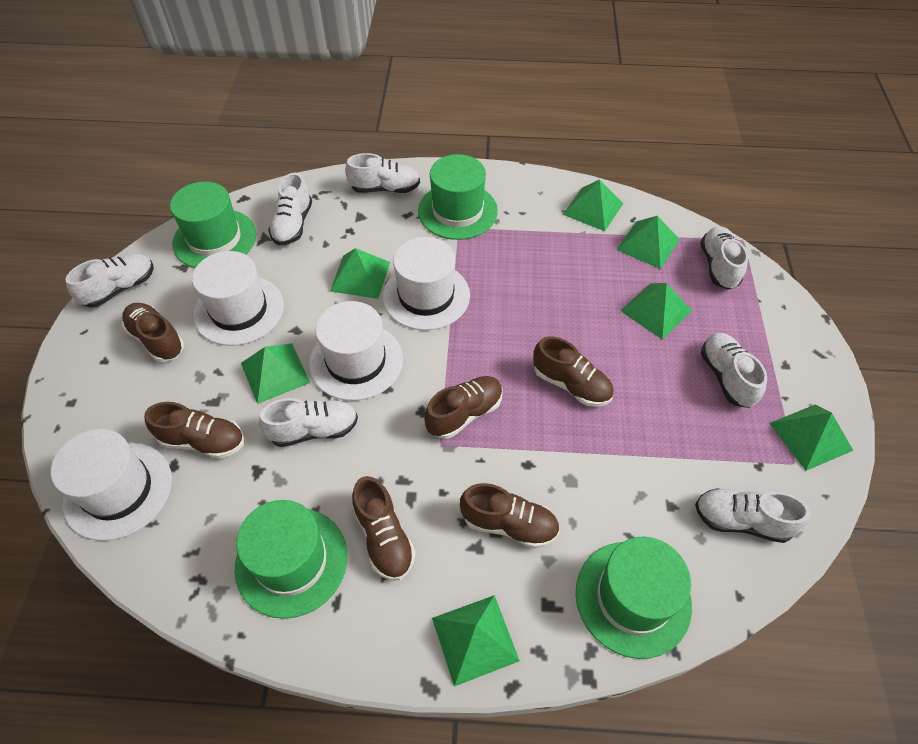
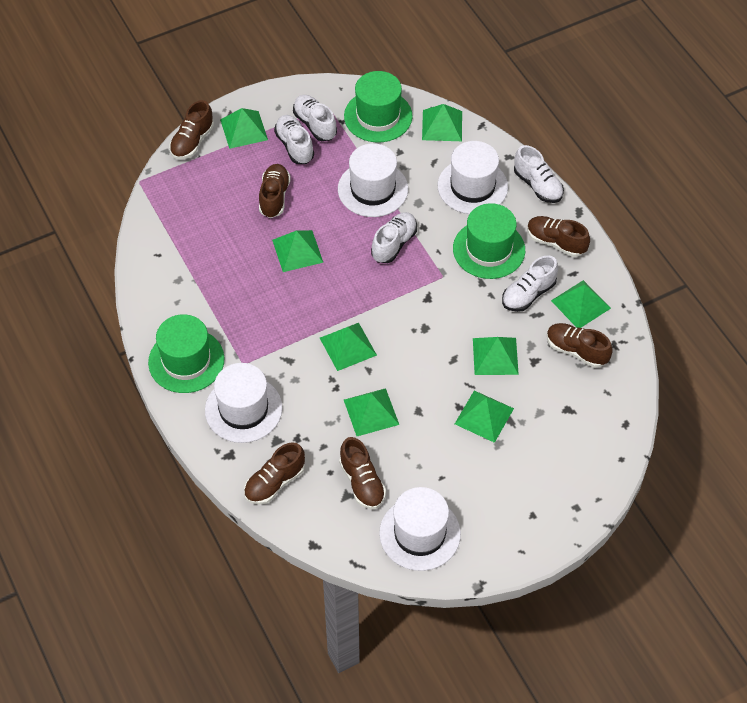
green hat: 4 -> 3
green pyramid: 7 -> 8
white shoe: 7 -> 5

